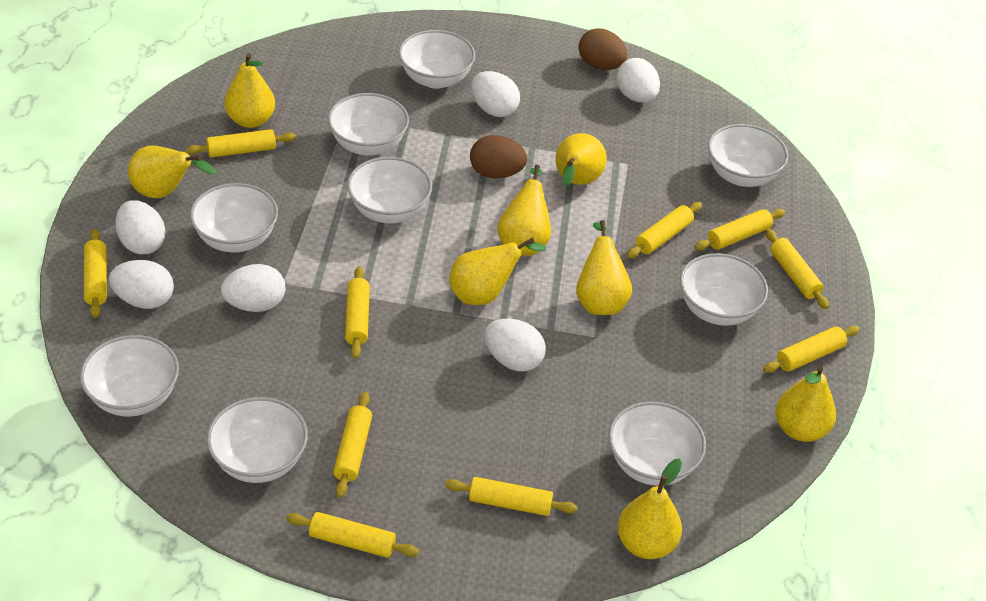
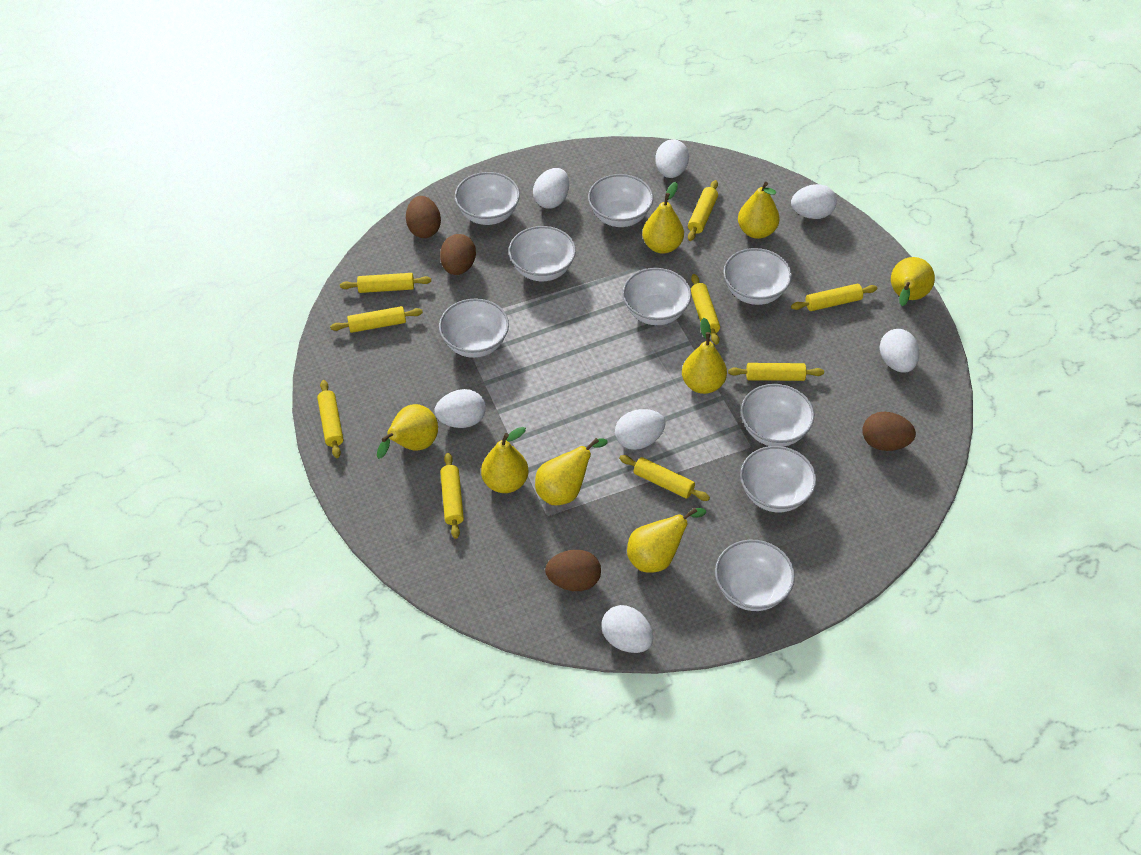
brown egg: 2 -> 4
white egg: 6 -> 7
yellow rolling pin: 10 -> 9

